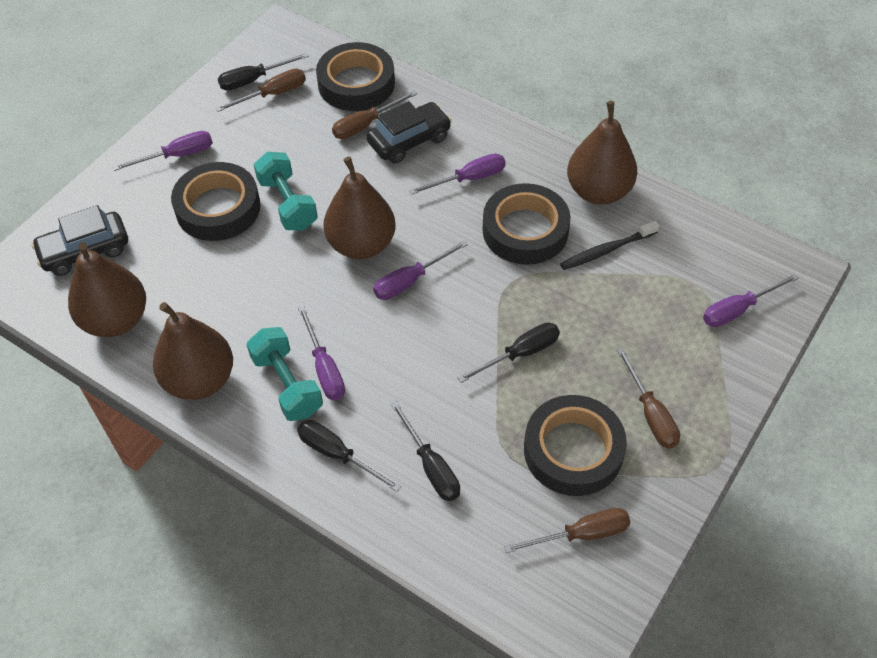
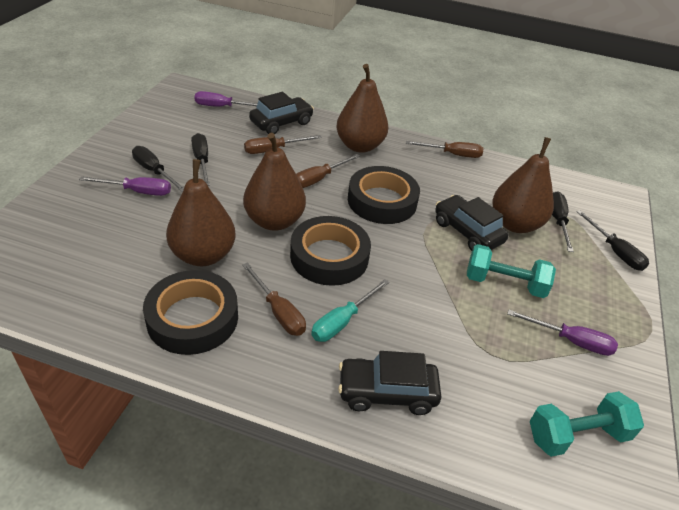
black car: 2 -> 3
black tape: 4 -> 3
black toothbrush: 1 -> 0
purple screwdriver: 5 -> 3
turquoise screwdriver: 0 -> 1

